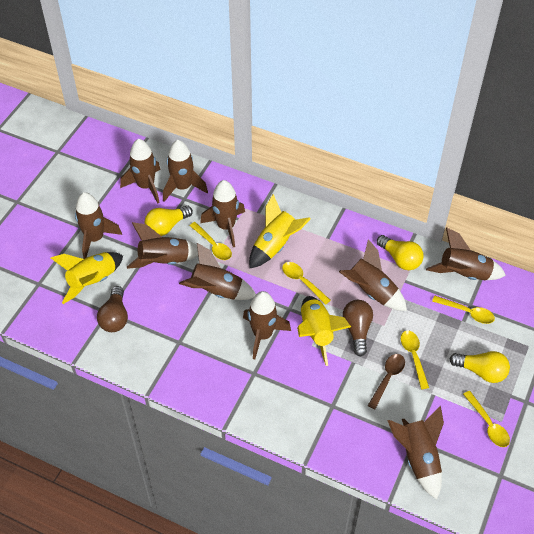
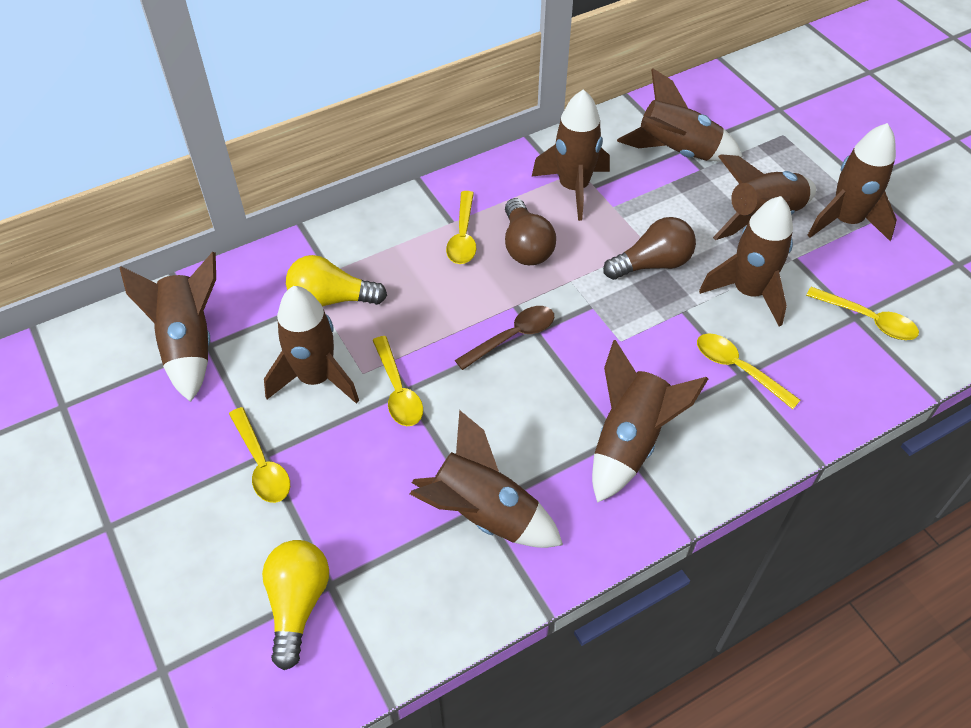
brown rocket: 10 -> 9
yellow light bulb: 3 -> 2
yellow rocket: 3 -> 0

